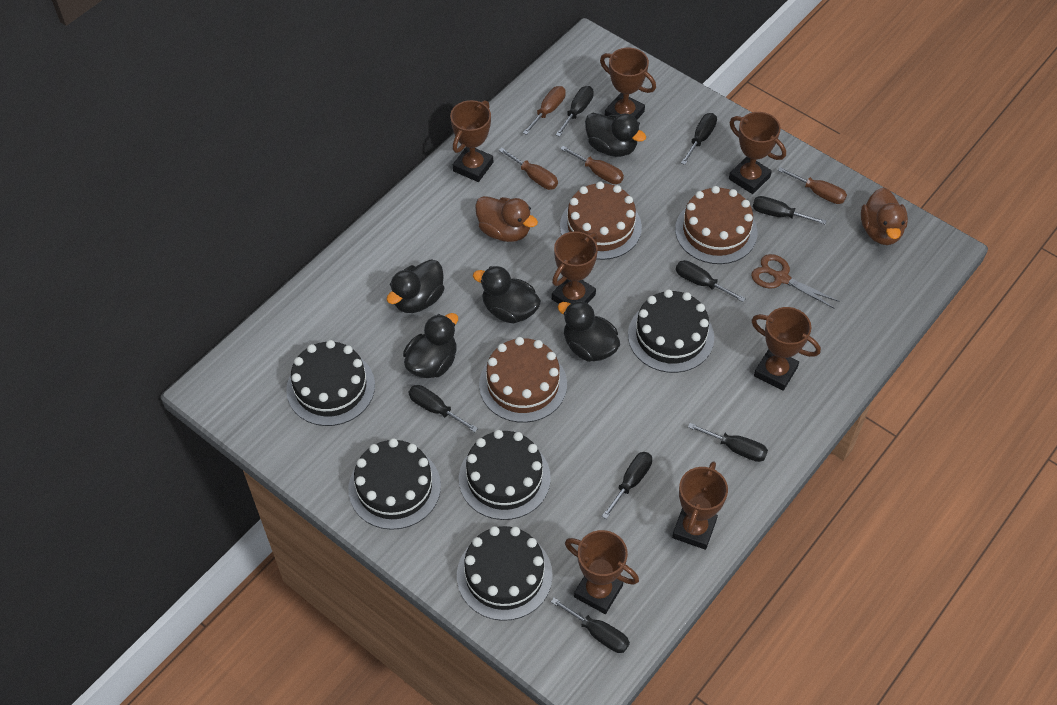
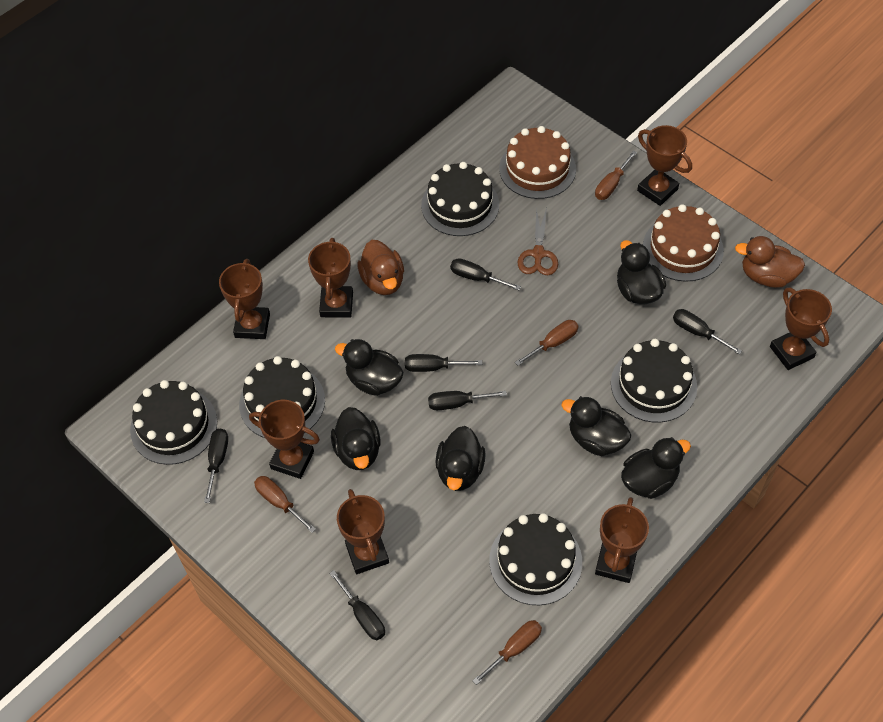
black duck: 5 -> 6
black screwdriver: 8 -> 6
brown cake: 3 -> 2

